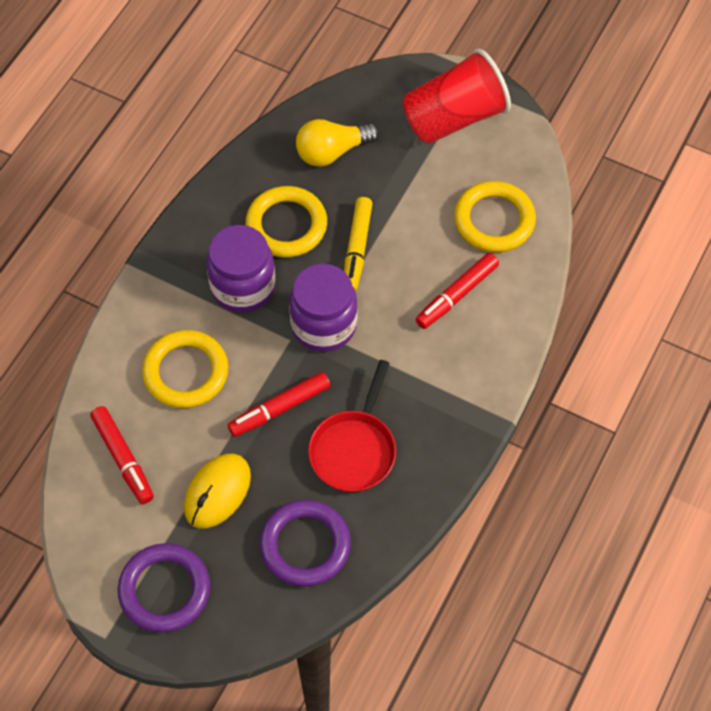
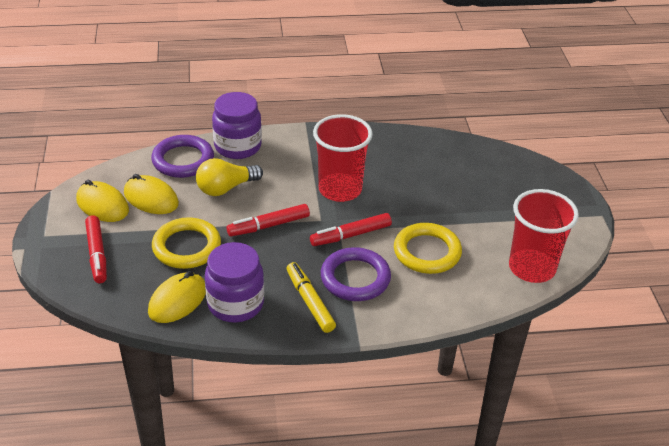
red cup: 1 -> 2
red pan: 1 -> 0
yellow mouse: 1 -> 3
yellow ring: 3 -> 2

